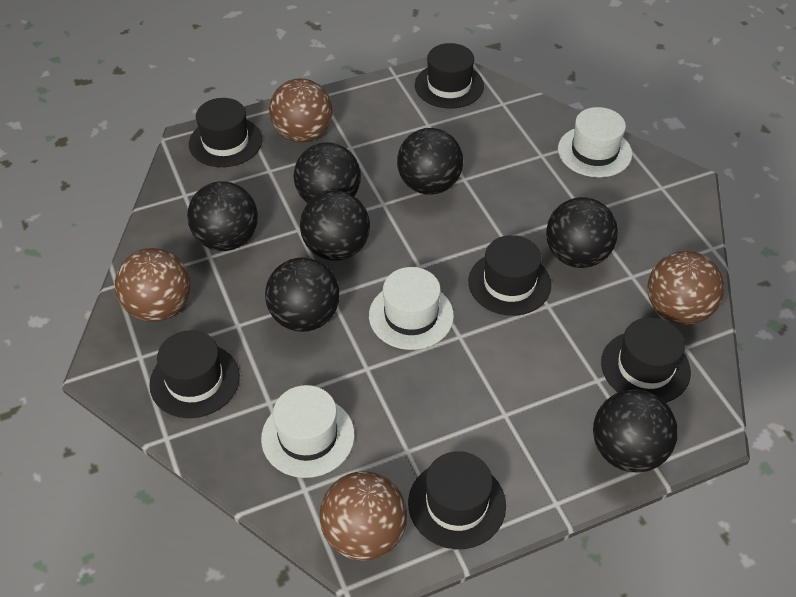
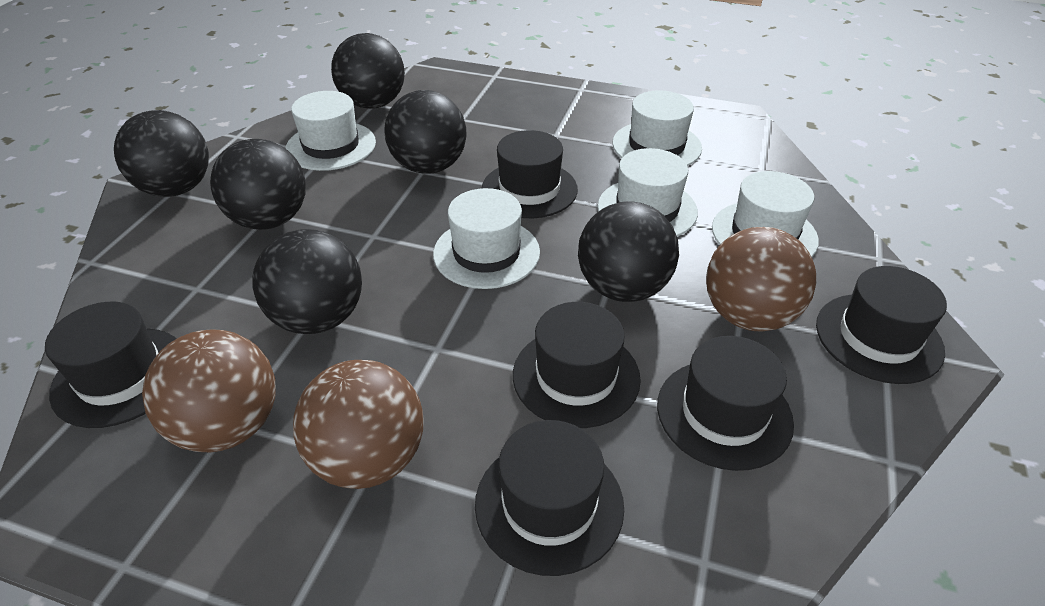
black ball: 7 -> 6
brown ball: 4 -> 3
white hat: 3 -> 5

